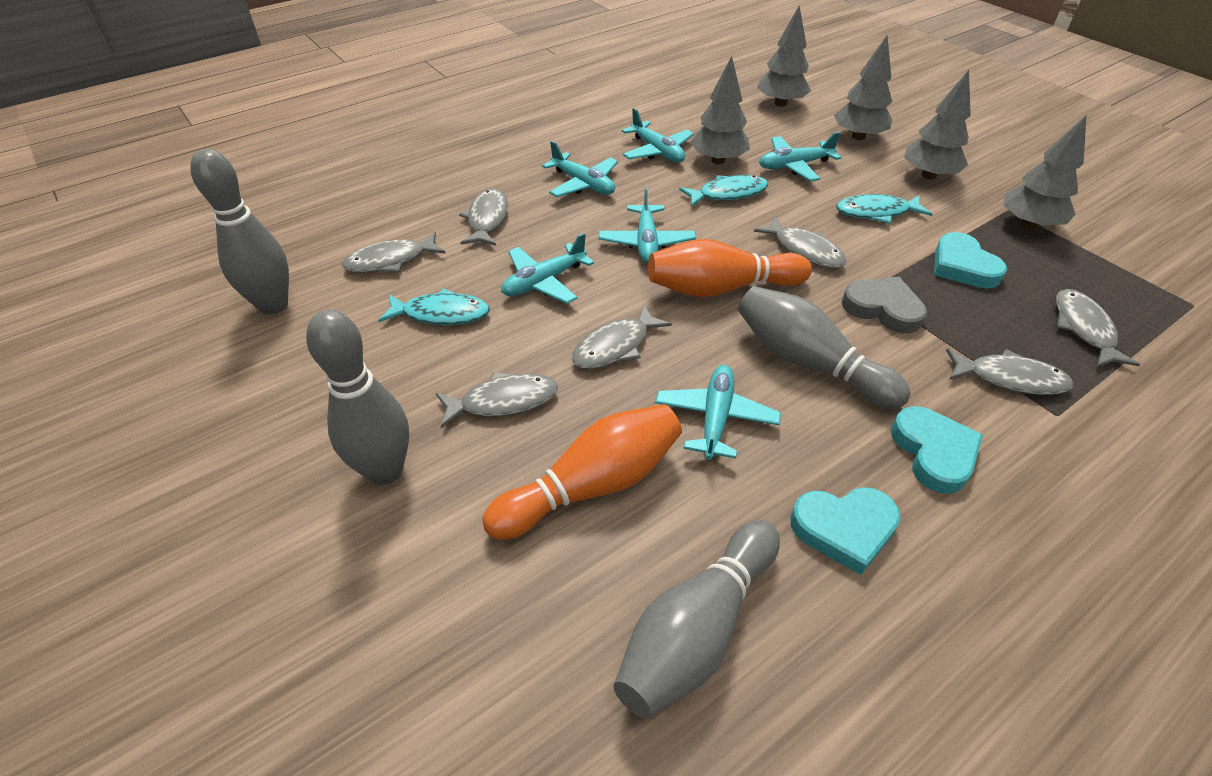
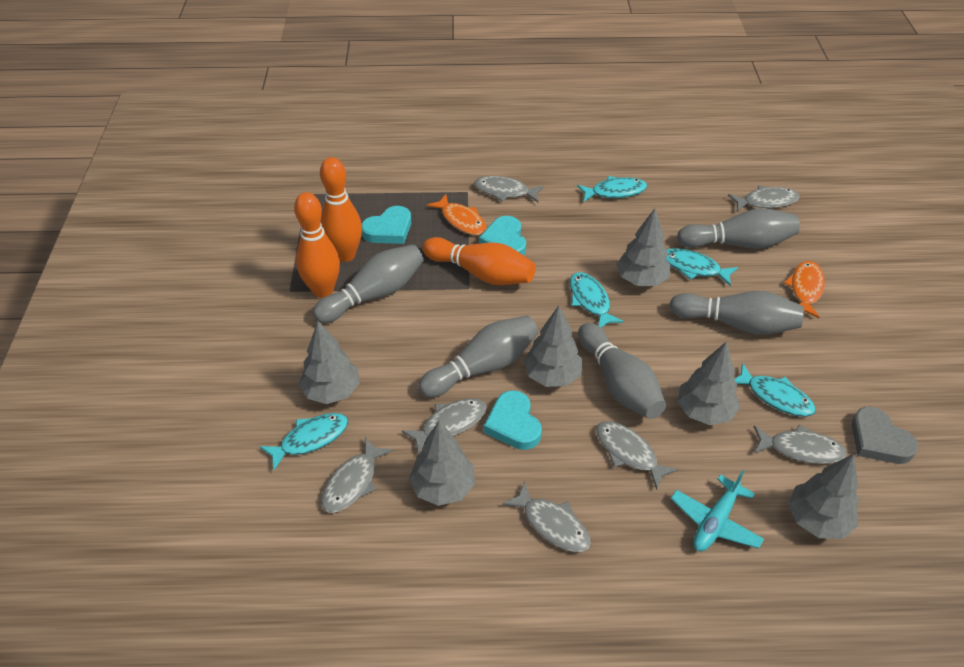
grey bowling pin: 4 -> 5
grey tree: 5 -> 6
orange bowling pin: 2 -> 3
orange fish: 0 -> 2
turquoise fish: 3 -> 5
turquoise plane: 6 -> 1

